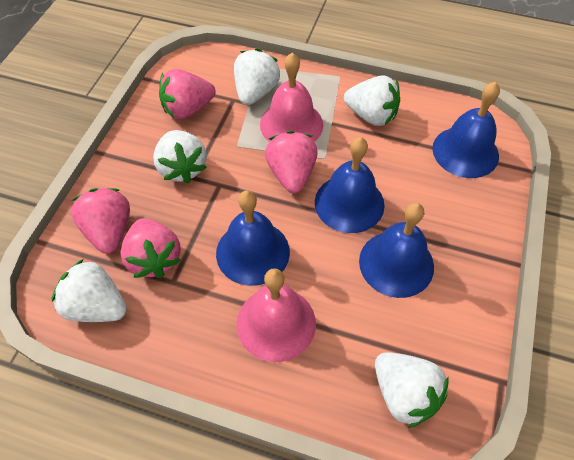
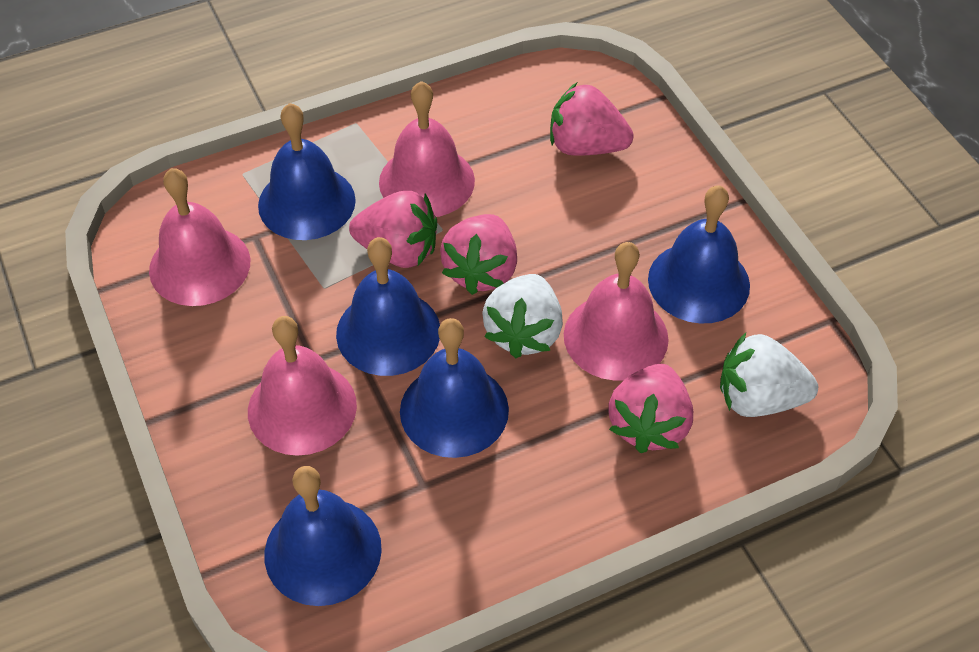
blue bell: 4 -> 5
pink bell: 2 -> 4
white strawberry: 5 -> 2

